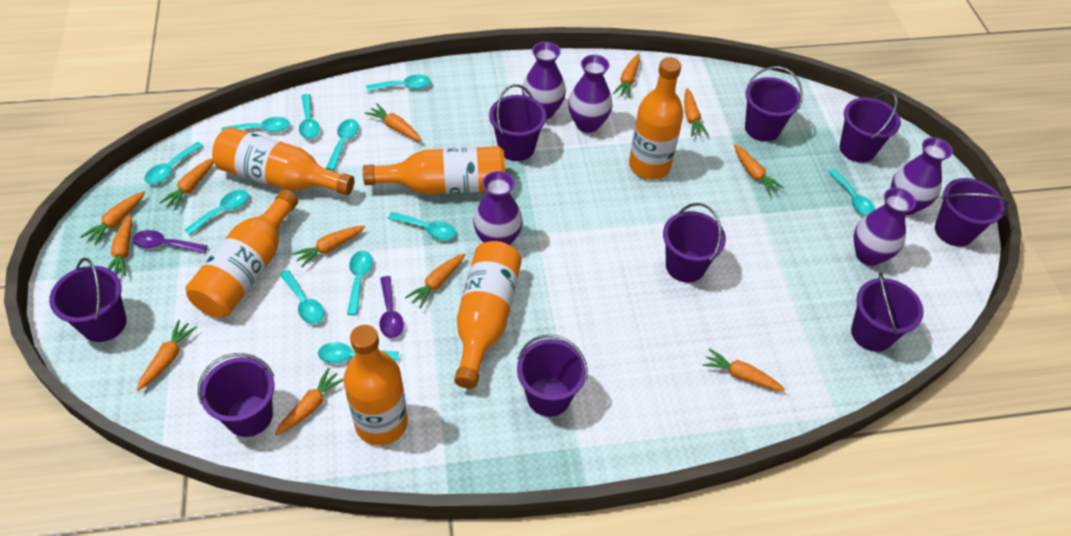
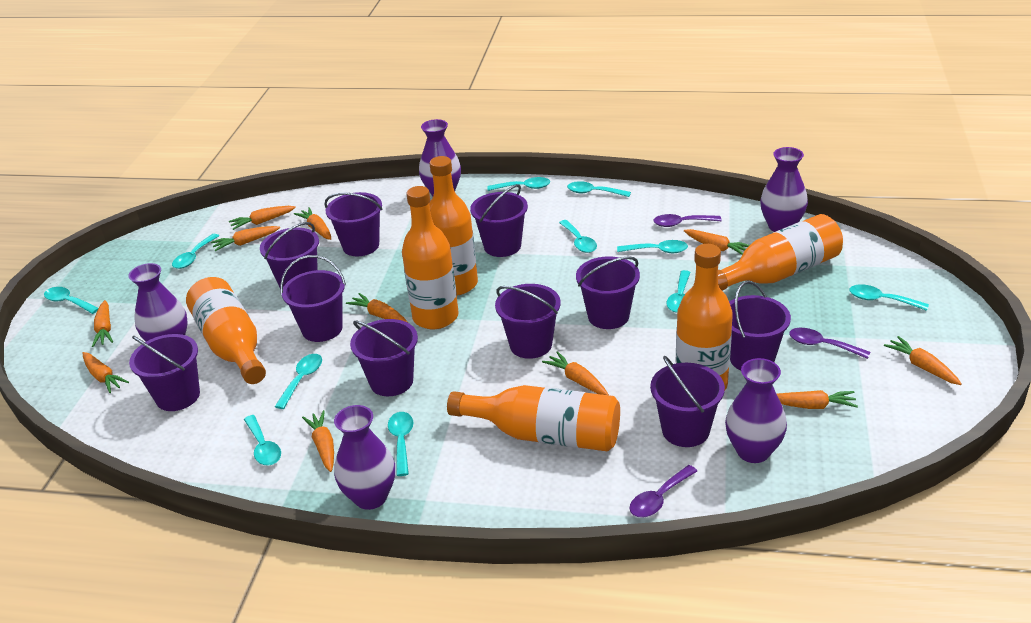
orange carrot: 12 -> 11
purple bucket: 9 -> 10
purple spoon: 2 -> 3

